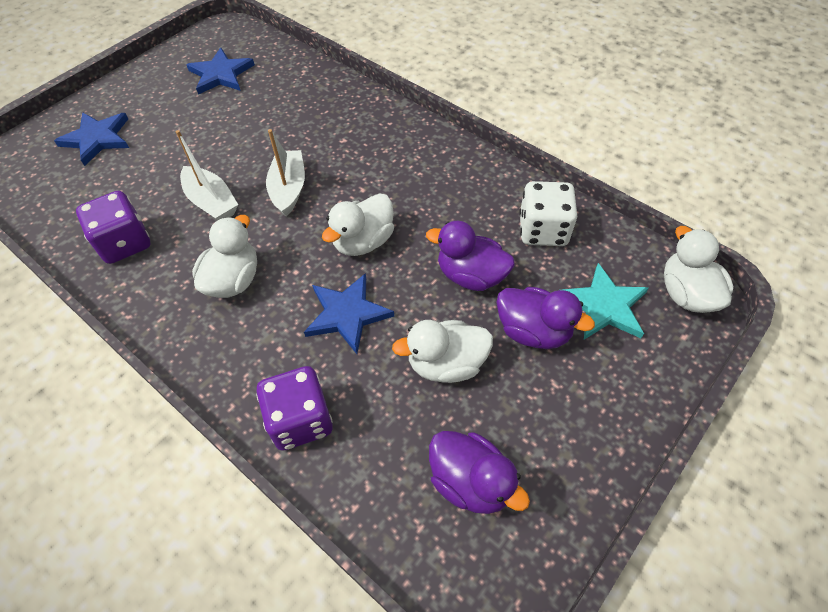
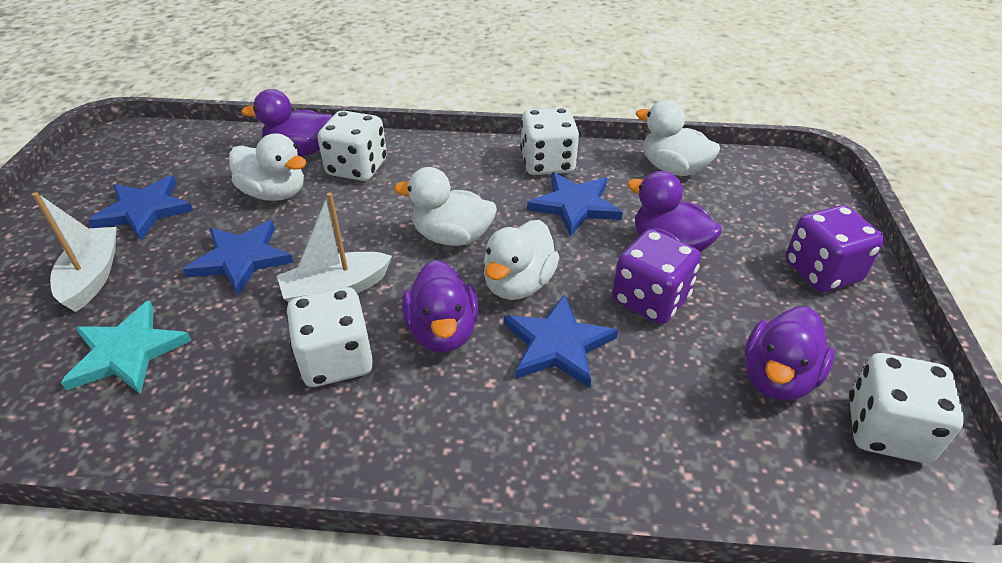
blue star: 3 -> 4
purple duck: 3 -> 4
white dice: 1 -> 4

